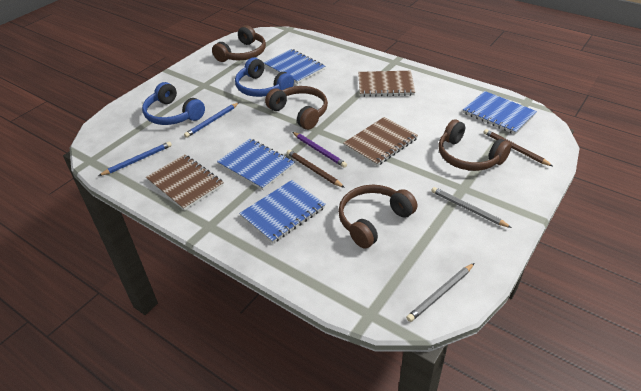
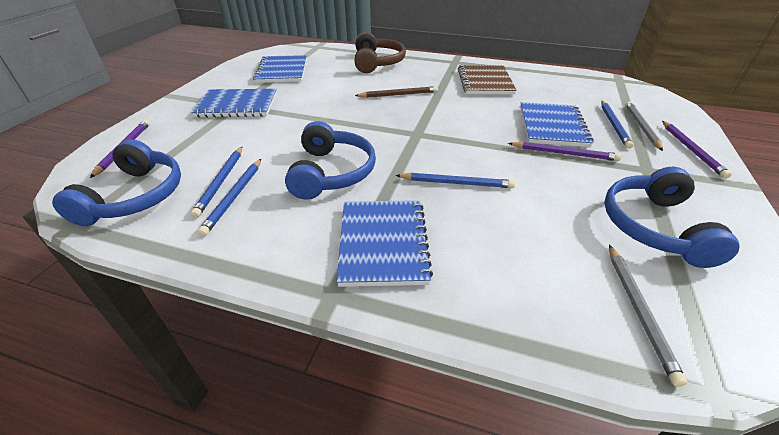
blue headphones: 2 -> 3
blue pencil: 2 -> 4
brown headphones: 4 -> 1
brown notebook: 3 -> 1
brown pencil: 2 -> 1
purple pencil: 1 -> 3

